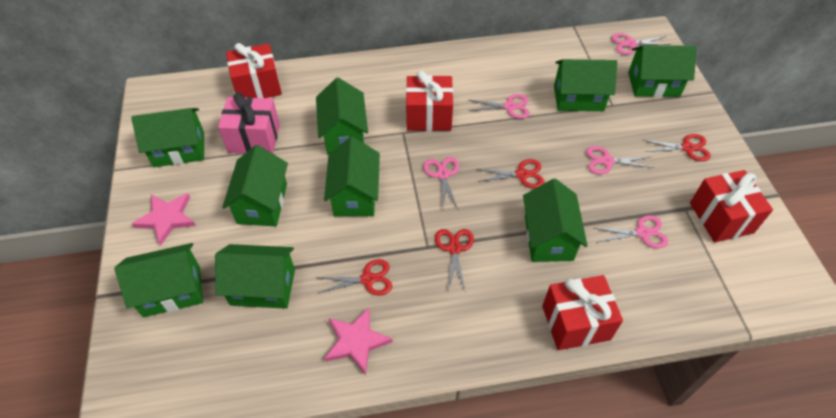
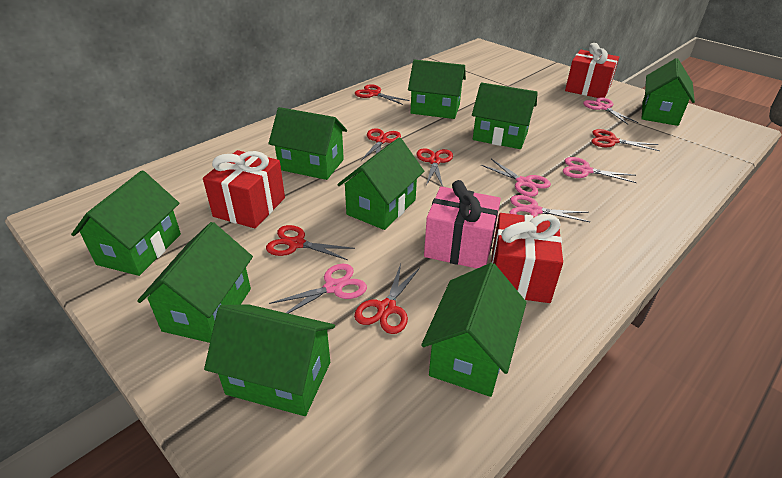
pink star: 2 -> 0
red gift: 4 -> 3
red scissors: 4 -> 6

